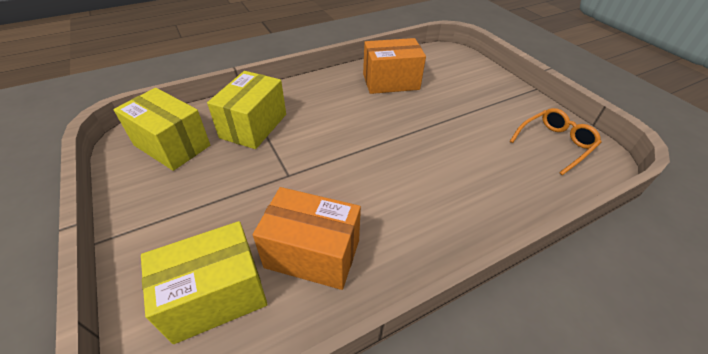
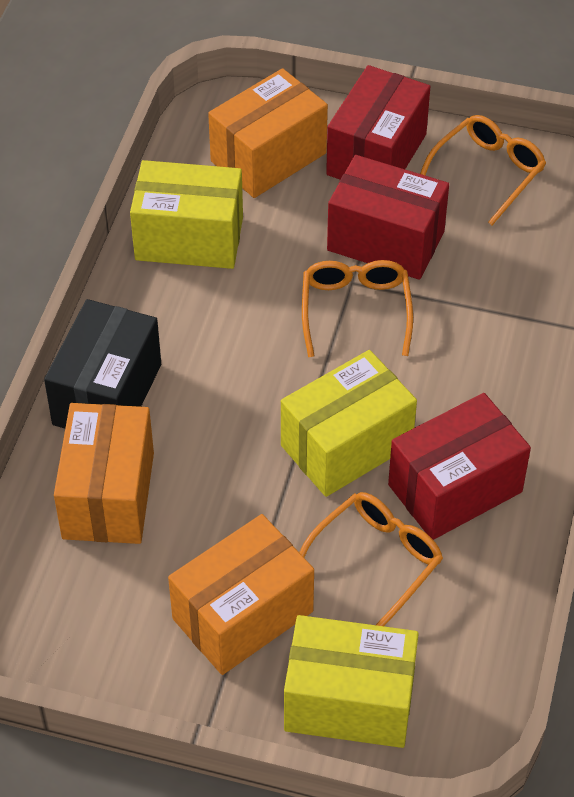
black box: 0 -> 1
orange box: 2 -> 3
orange glasses: 1 -> 3
red box: 0 -> 3

